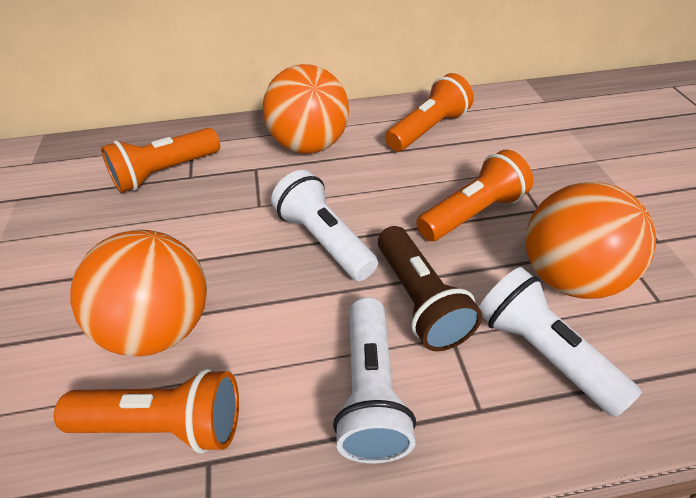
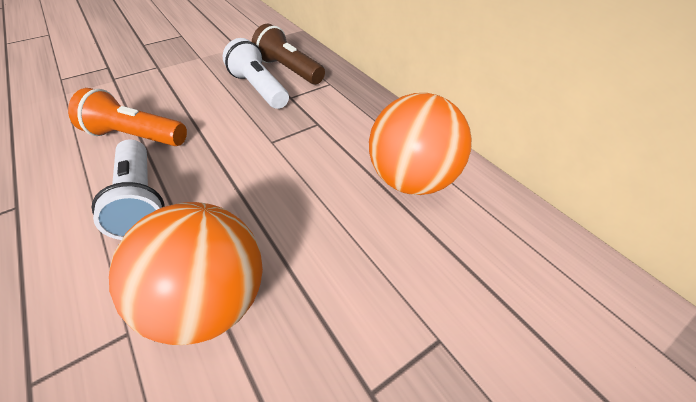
orange ball: 3 -> 2
orange flashlight: 4 -> 1
white flashlight: 3 -> 2

